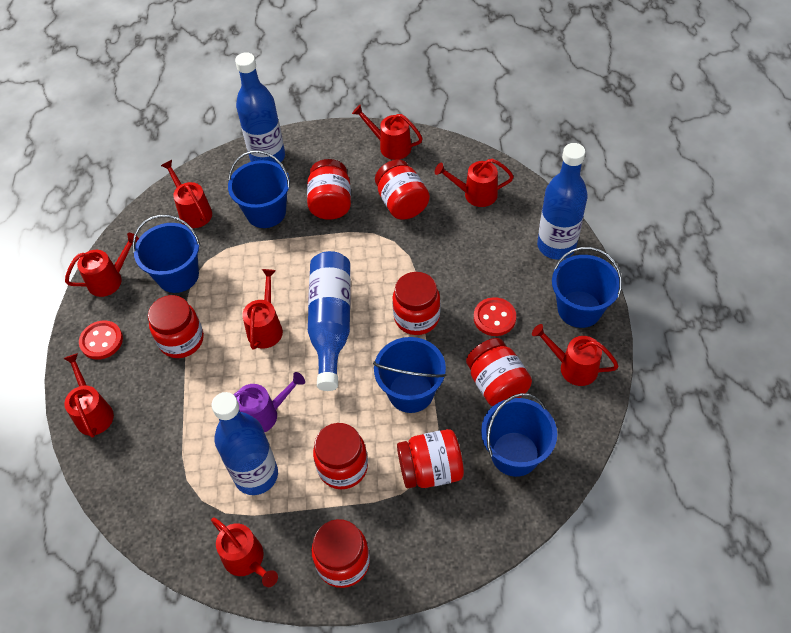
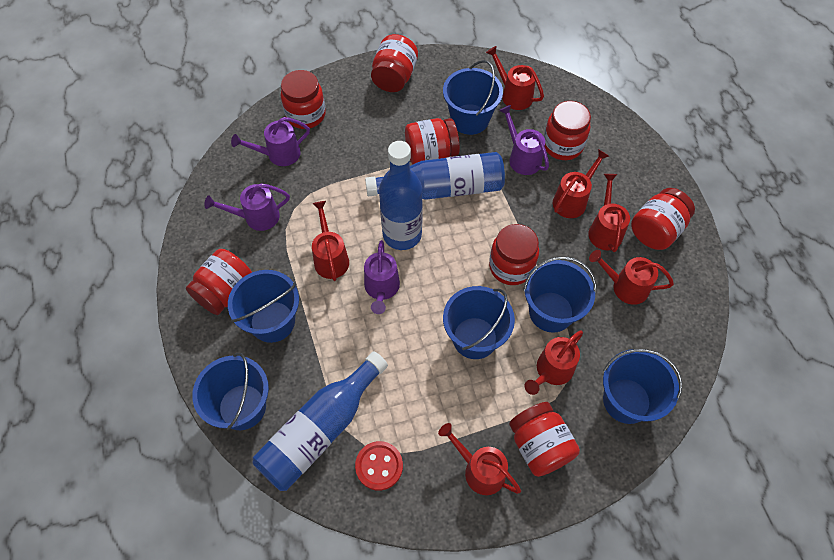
blue bottle: 4 -> 3
blue bucket: 5 -> 6
purple watering can: 1 -> 4
red button: 2 -> 1
red watering can: 8 -> 7

